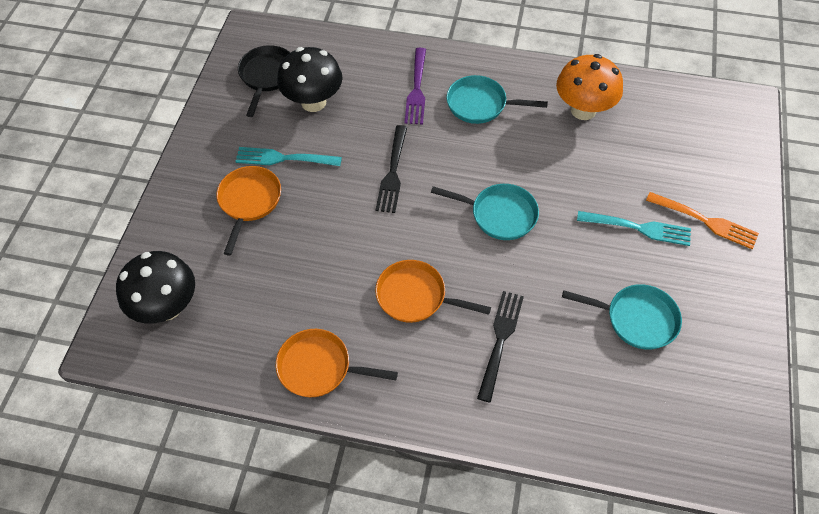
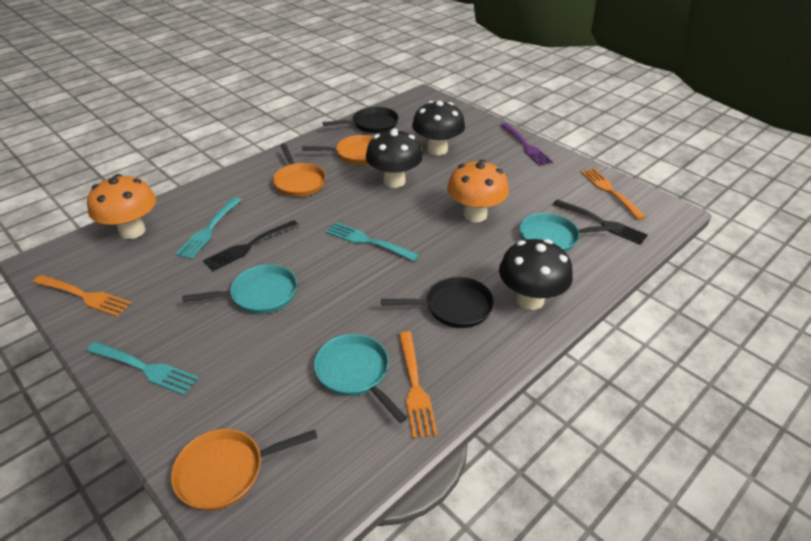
black mushroom: 2 -> 3
black pan: 1 -> 2
orange fork: 1 -> 3
orange mushroom: 1 -> 2
turquoise fork: 2 -> 3

